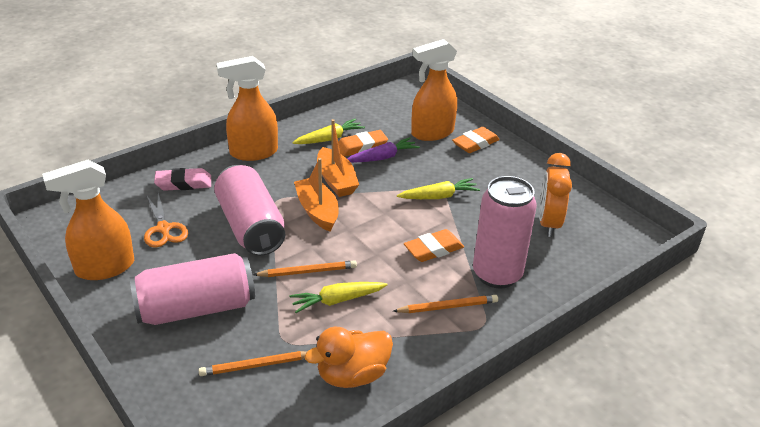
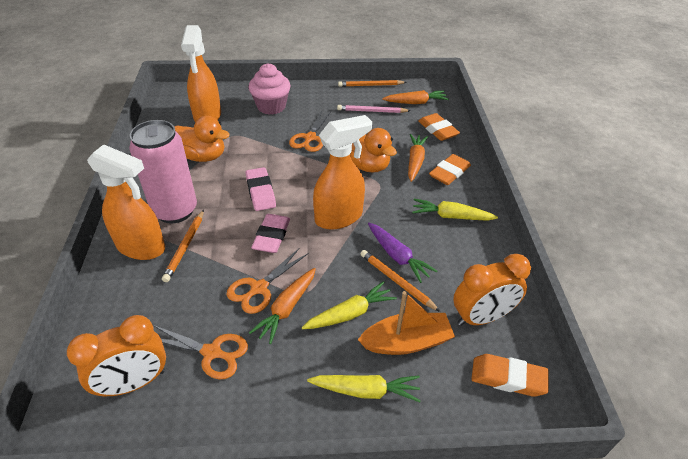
orange boat: 2 -> 1
orange carrot: 0 -> 3
orange clock: 1 -> 2
orange duck: 1 -> 2
orange scissors: 1 -> 3
pink can: 3 -> 1
pink cupcake: 0 -> 1
pink eraser: 1 -> 2
pink pencil: 0 -> 1

